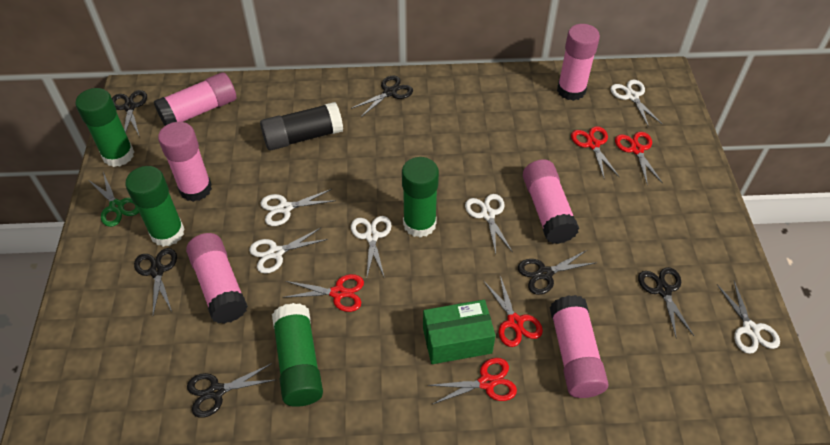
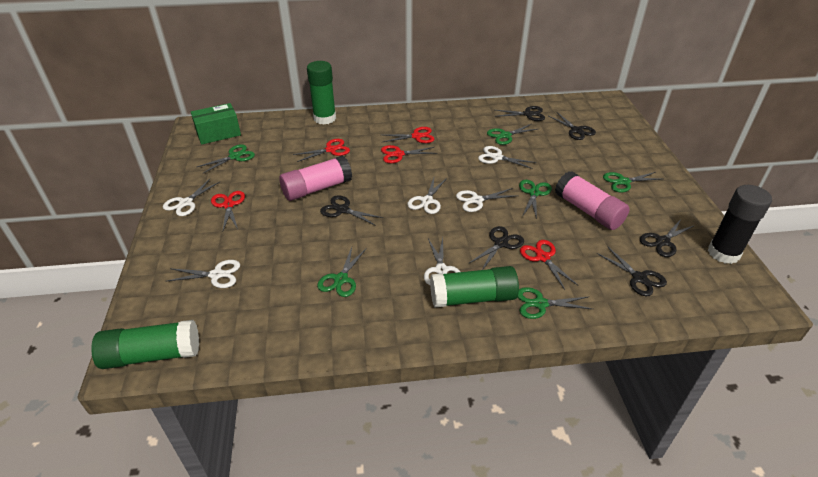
green glue stick: 4 -> 3
green scissors: 1 -> 6
pink glue stick: 6 -> 2

